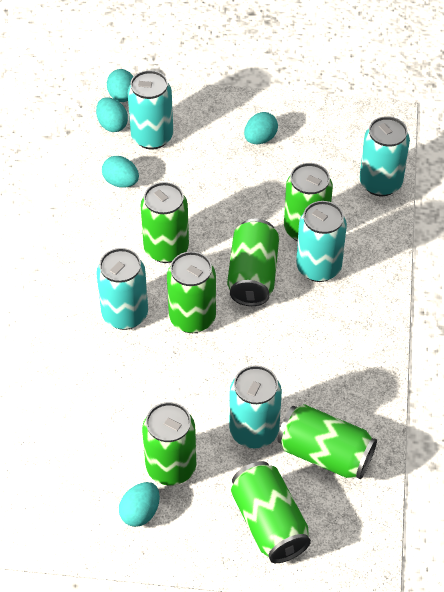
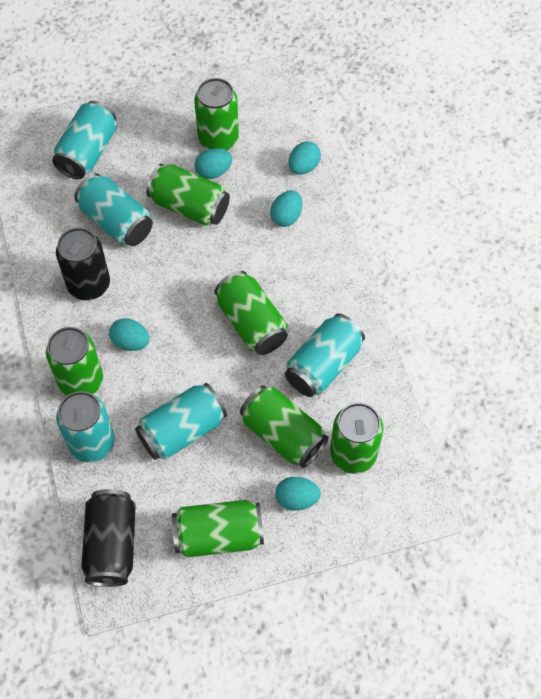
black can: 0 -> 2

